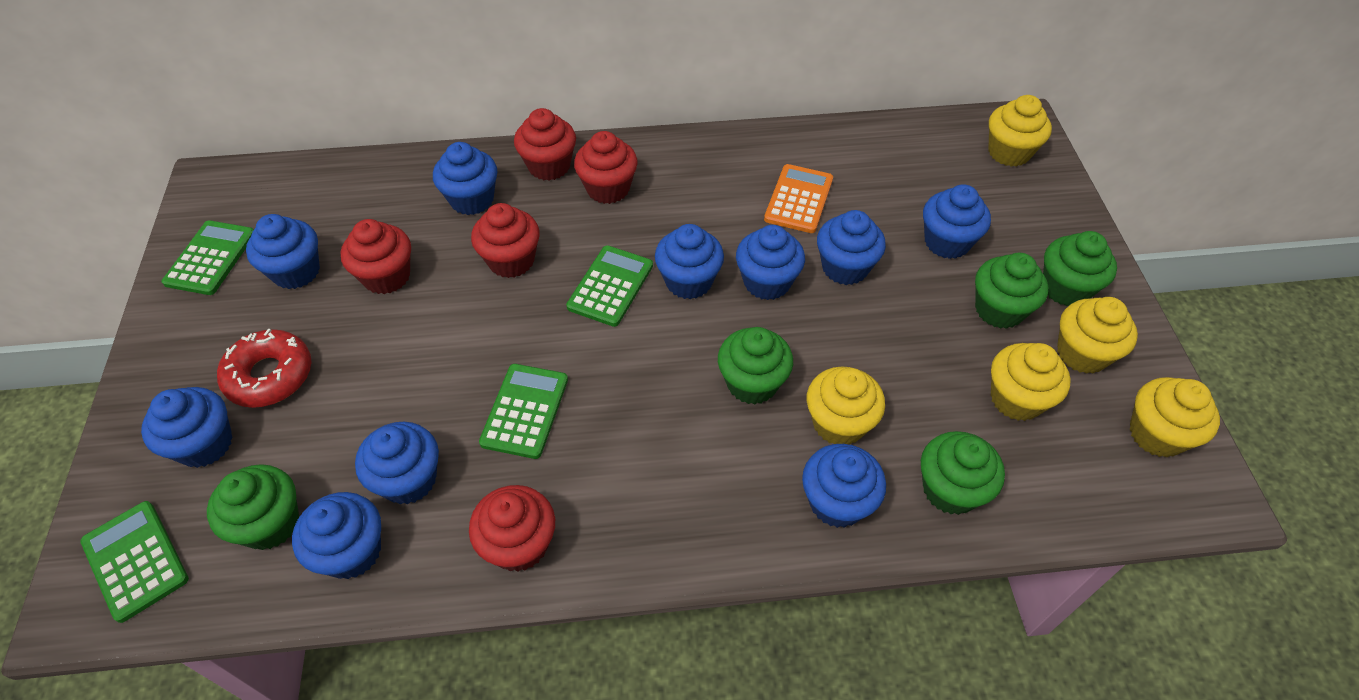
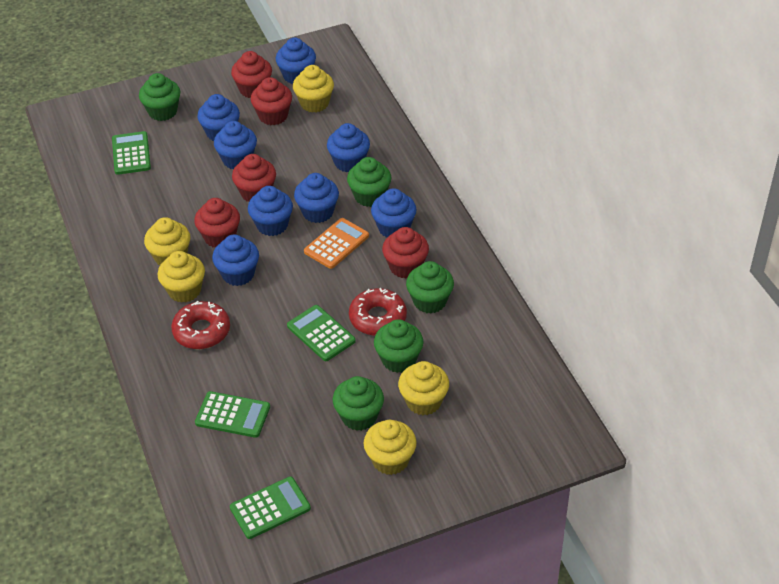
blue cupcake: 10 -> 8
red donut: 1 -> 2

